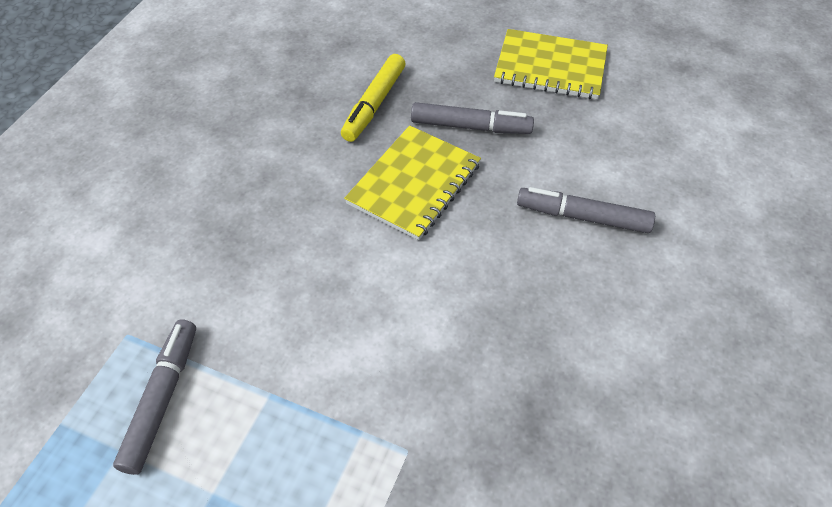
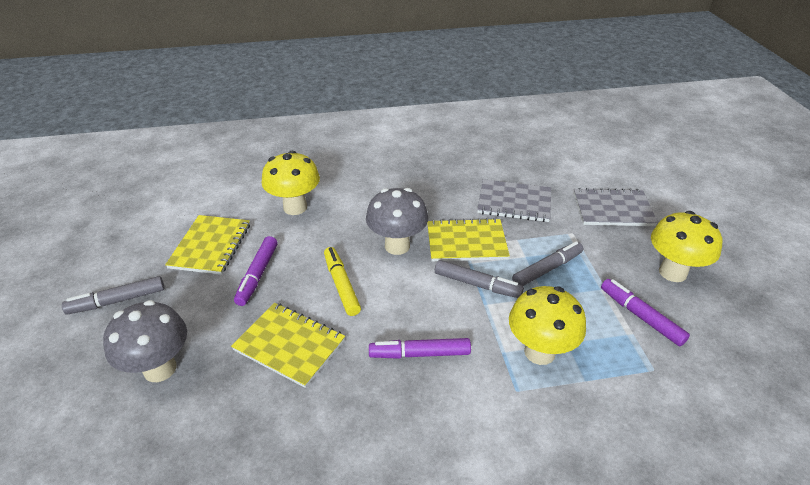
grey mushroom: 0 -> 2
grey notebook: 0 -> 2
purple marker: 0 -> 3
yellow mushroom: 0 -> 3
yellow notebook: 2 -> 3

